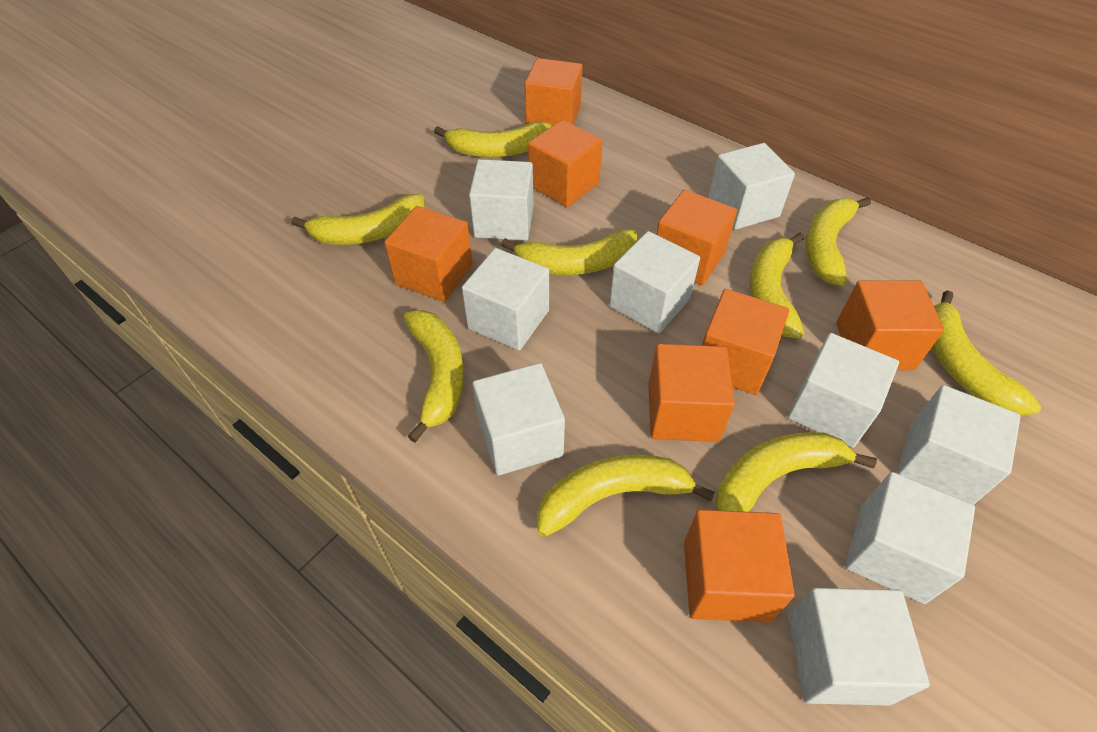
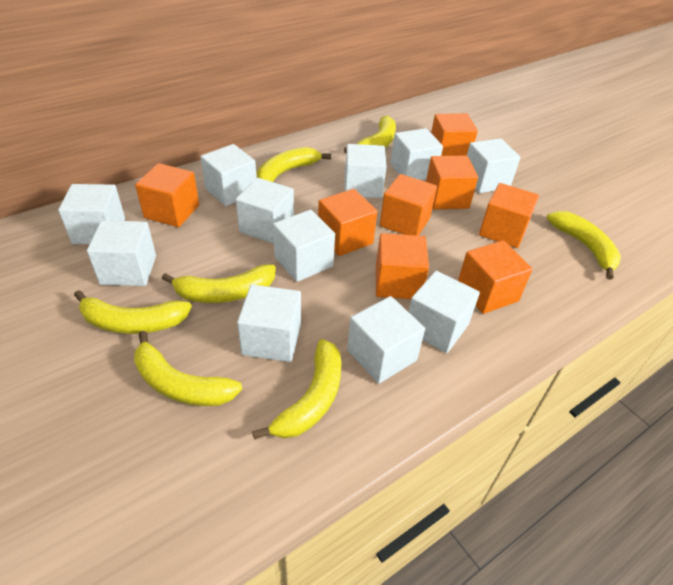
white cube: 9 -> 11
yellow banana: 9 -> 7

